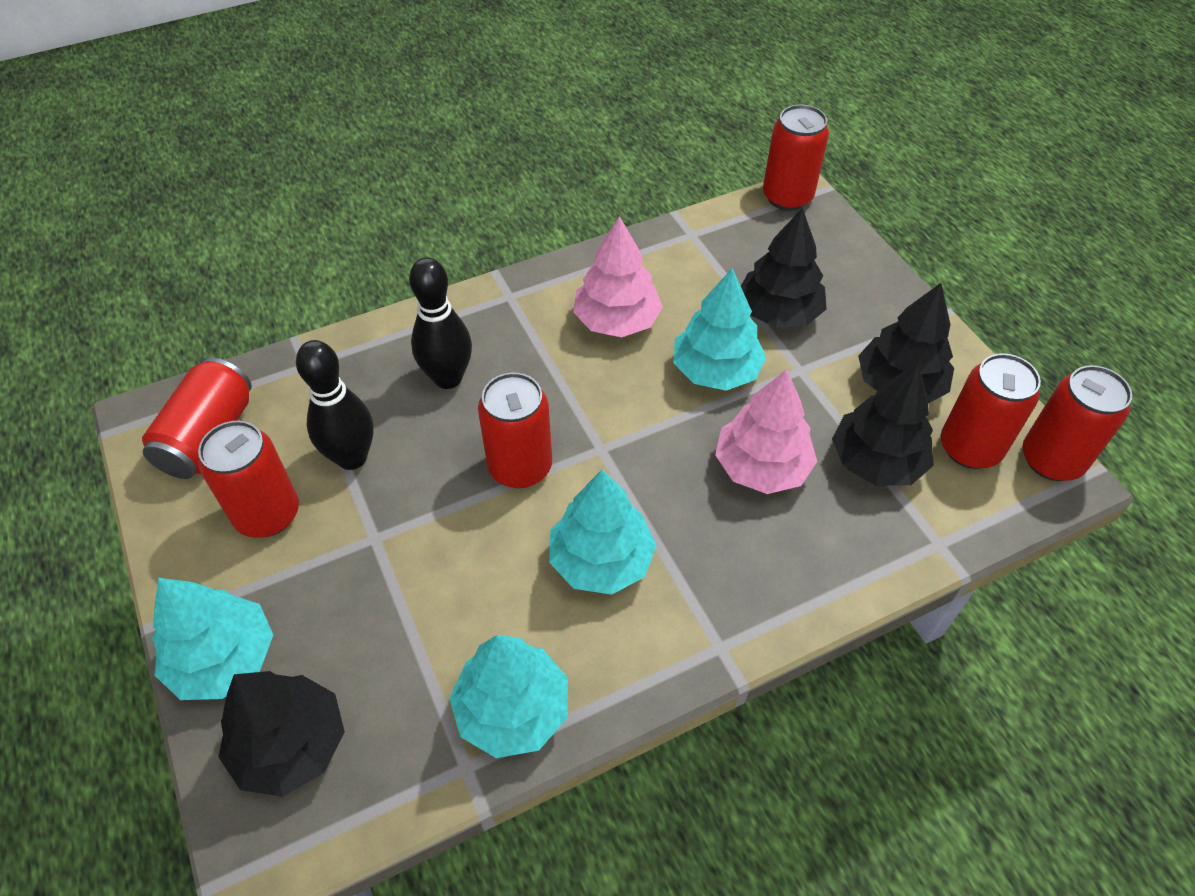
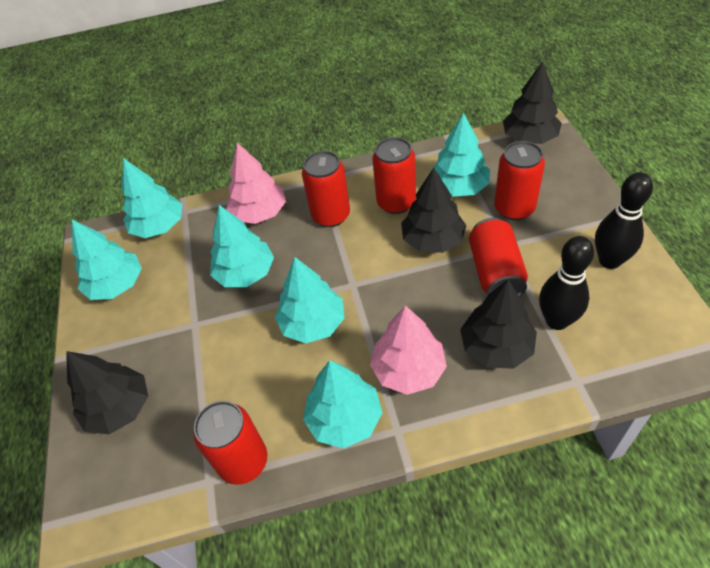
red can: 6 -> 5
turquoise tree: 4 -> 6

